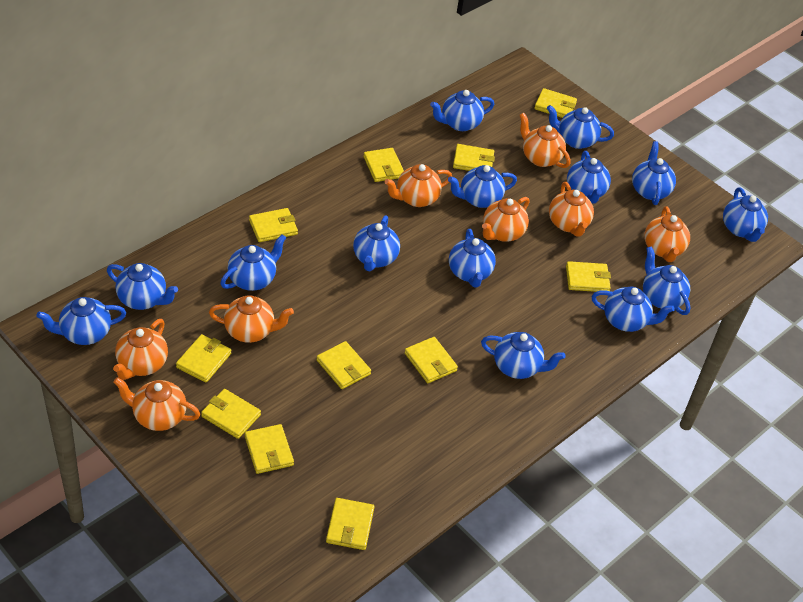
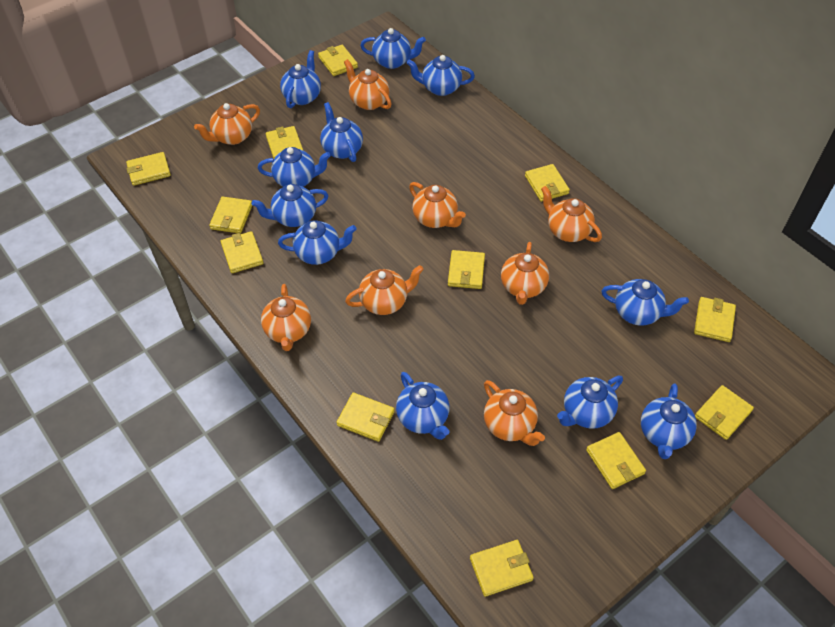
blue teapot: 14 -> 11
yellow wallet: 11 -> 12

